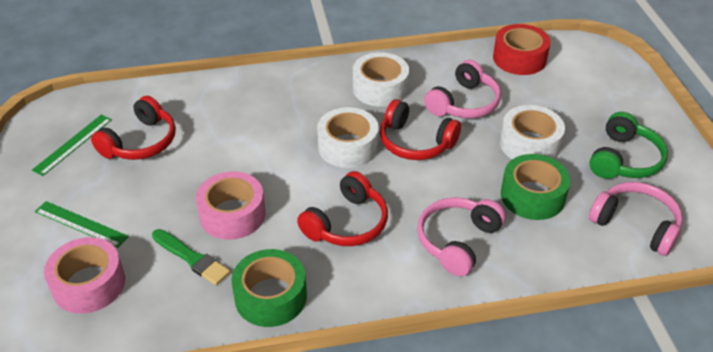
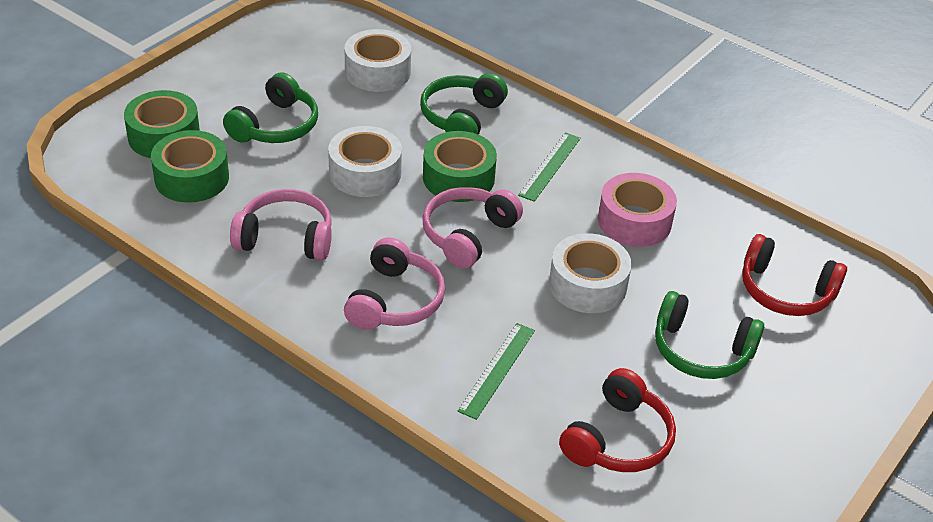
green brush: 1 -> 0
green headphones: 1 -> 3
green tape: 2 -> 3
pink tape: 2 -> 1
red headphones: 3 -> 2
red tape: 1 -> 0

